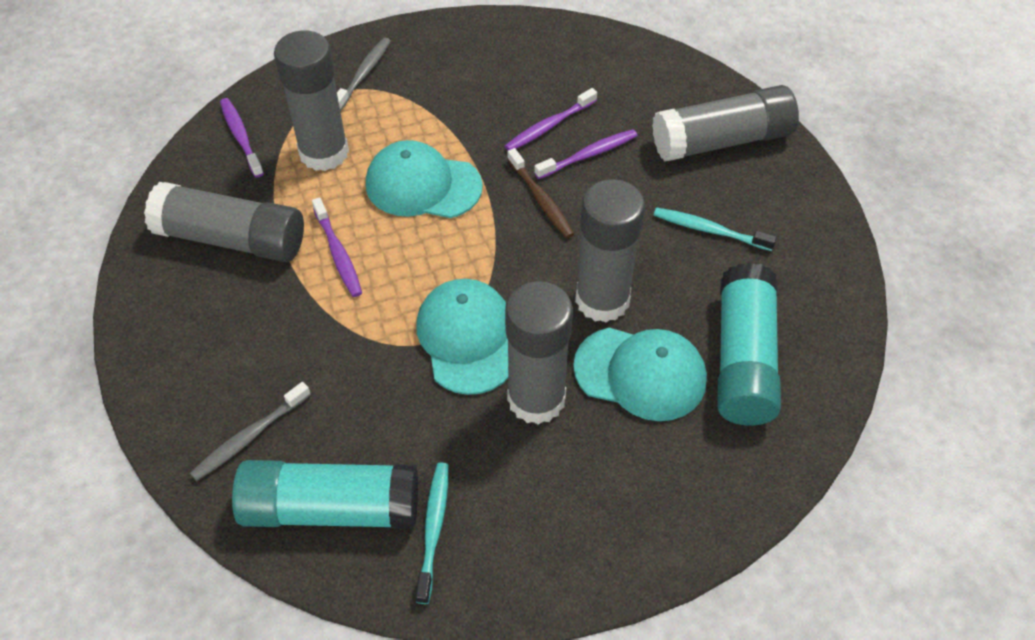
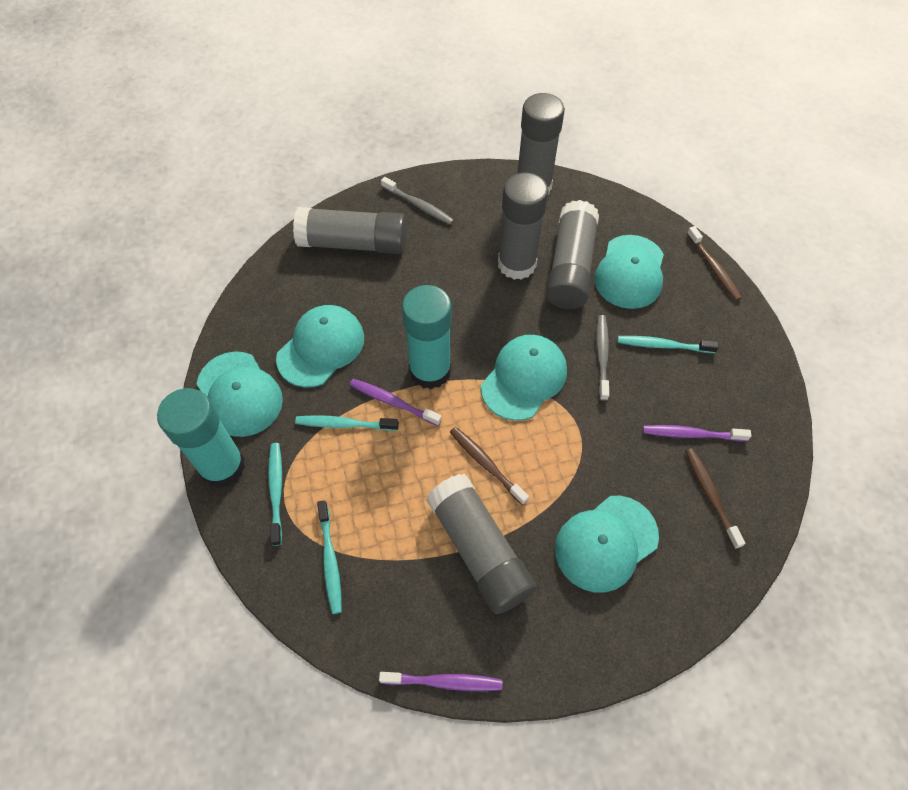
brown toothbrush: 1 -> 3
purple toothbrush: 4 -> 3
turquoise cap: 3 -> 5
turquoise toothbrush: 2 -> 4

